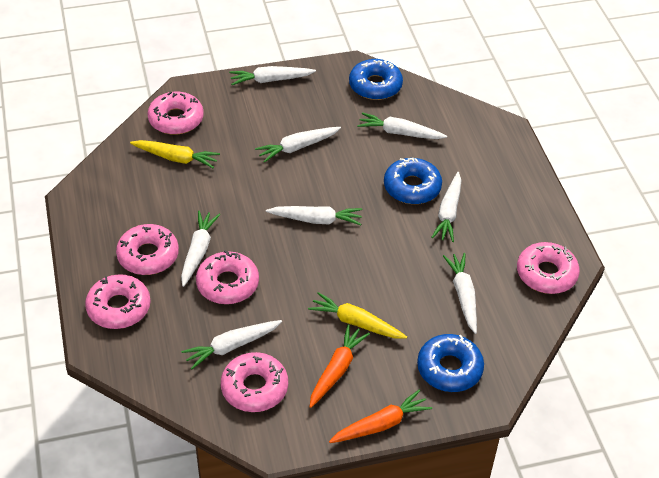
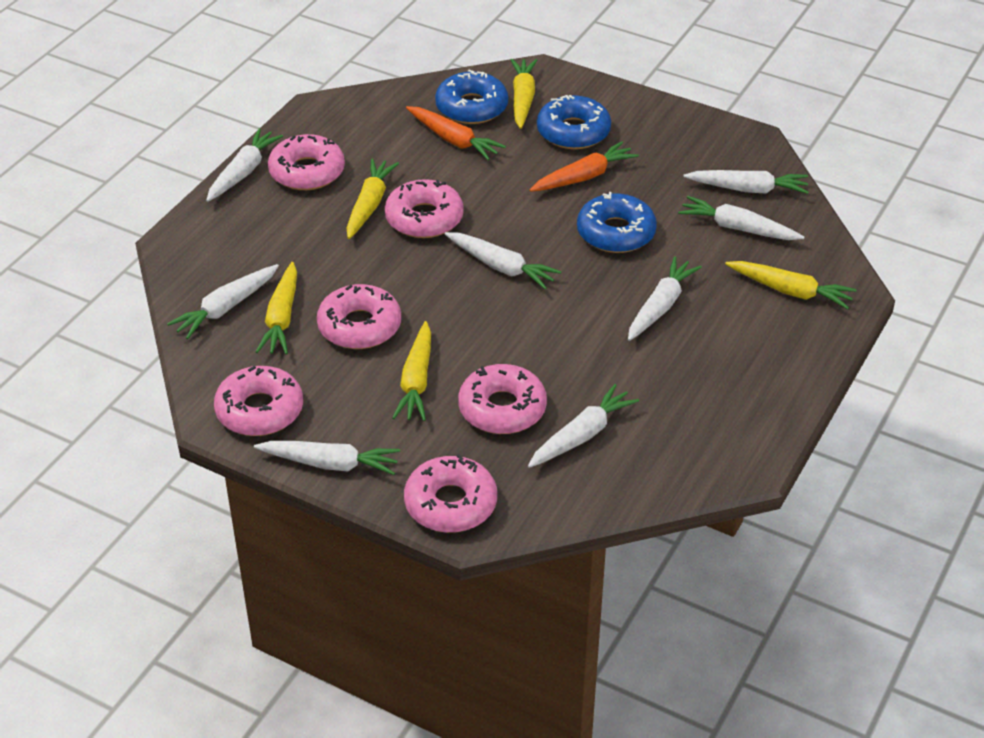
yellow carrot: 2 -> 5

